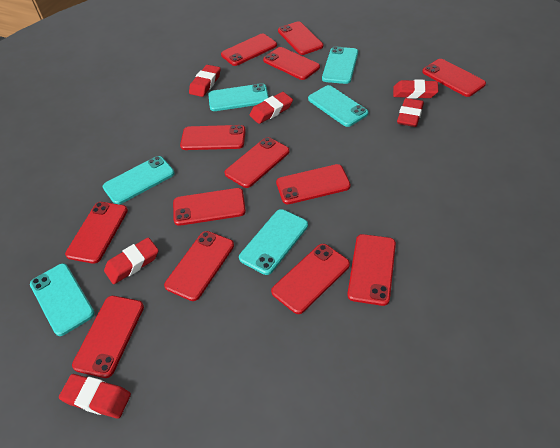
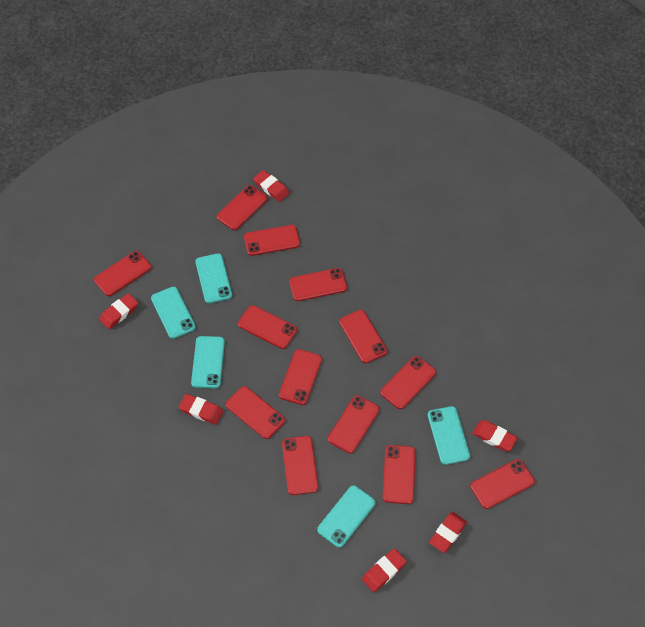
turquoise phone: 6 -> 5

